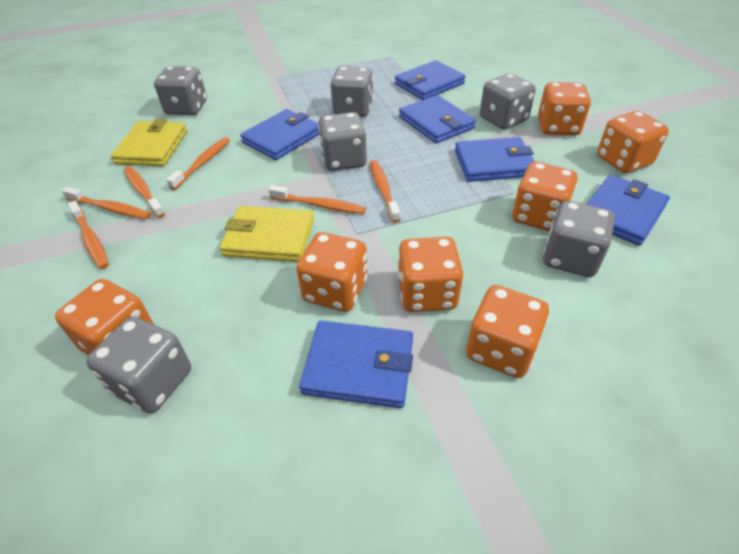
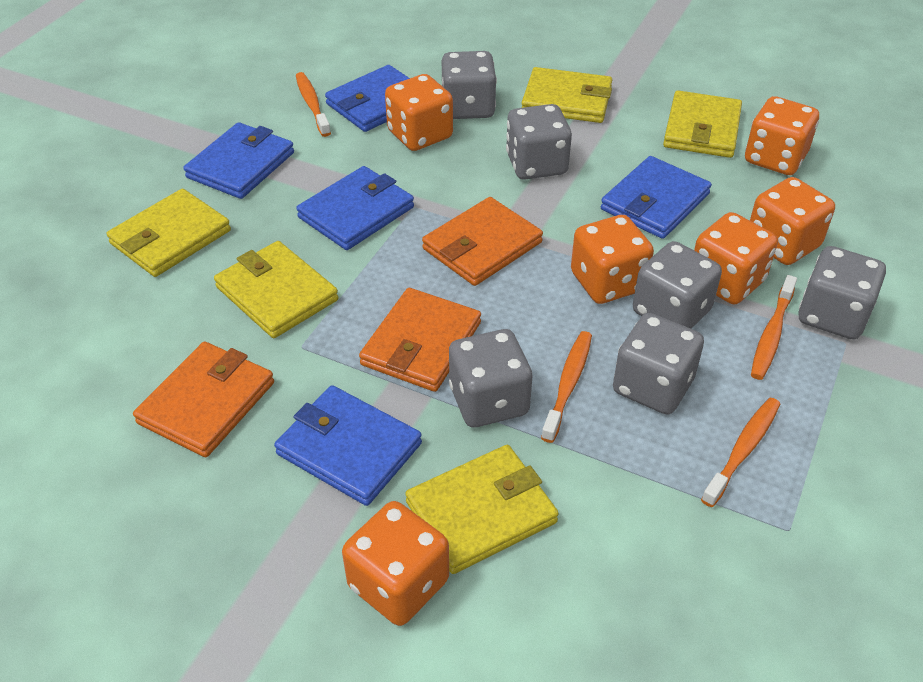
blue wallet: 6 -> 5
orange dice: 7 -> 6
orange toothbrush: 6 -> 4
orange wallet: 0 -> 3
yellow wallet: 2 -> 5

